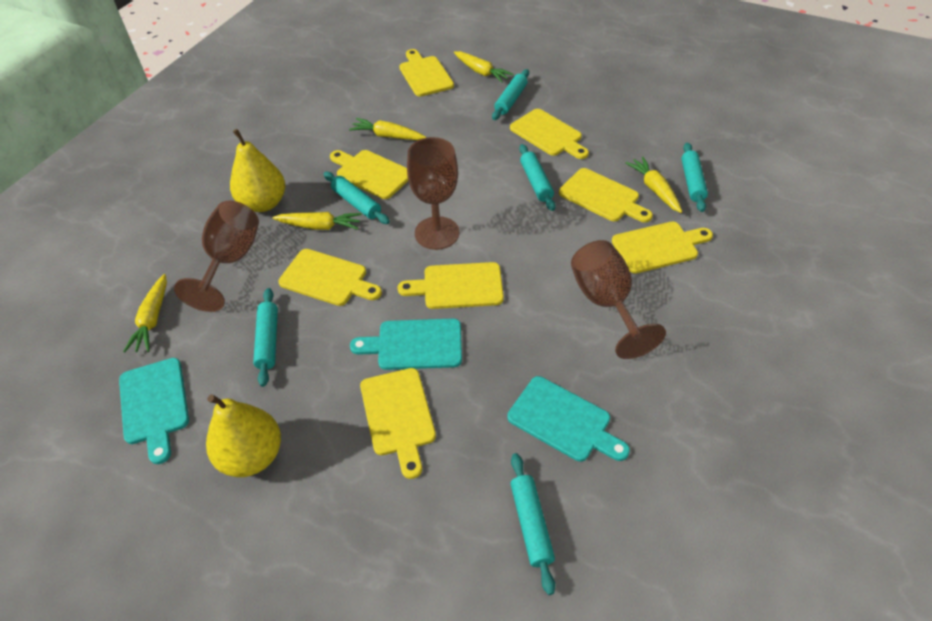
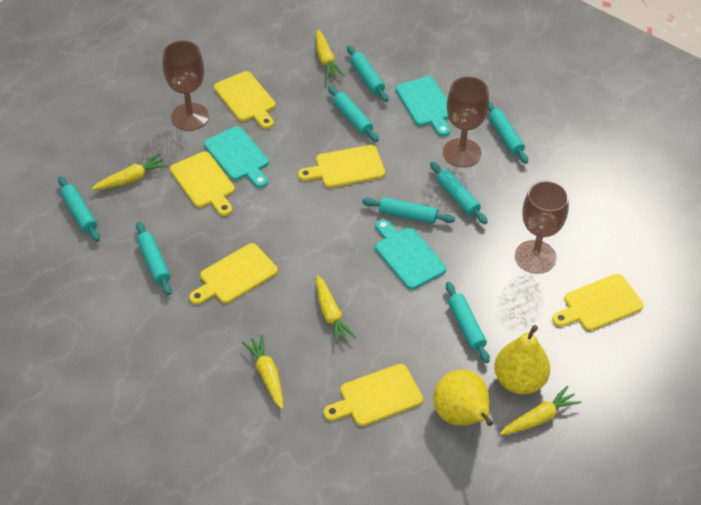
turquoise rolling pin: 6 -> 8
yellow cutting board: 8 -> 6

